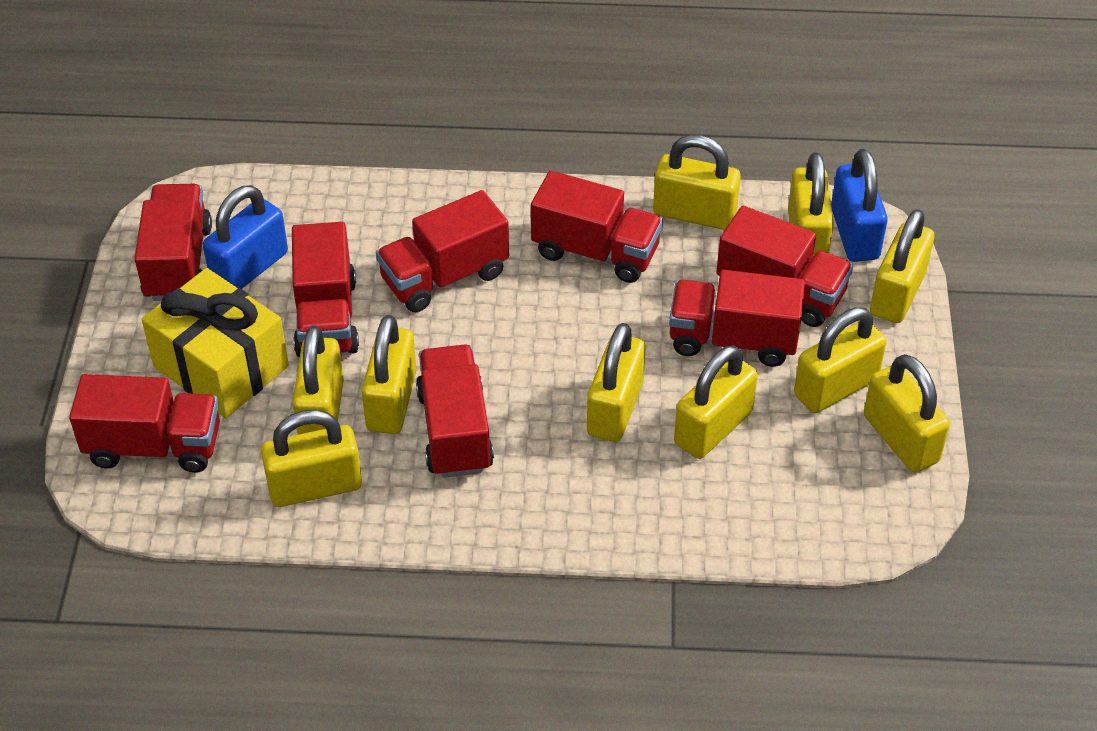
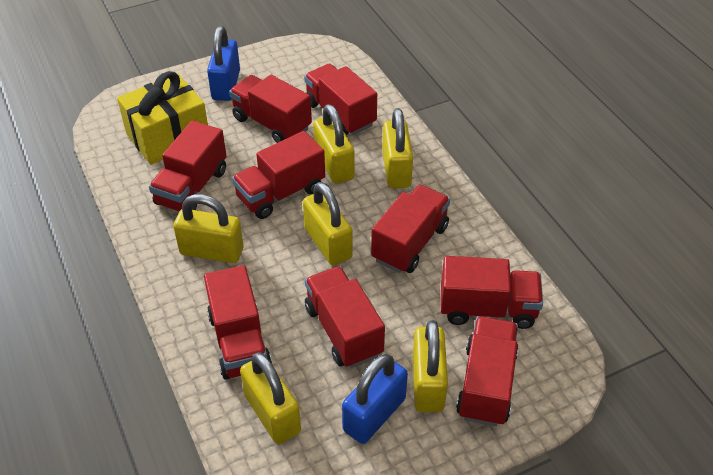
red truck: 8 -> 9
yellow padlock: 10 -> 6

